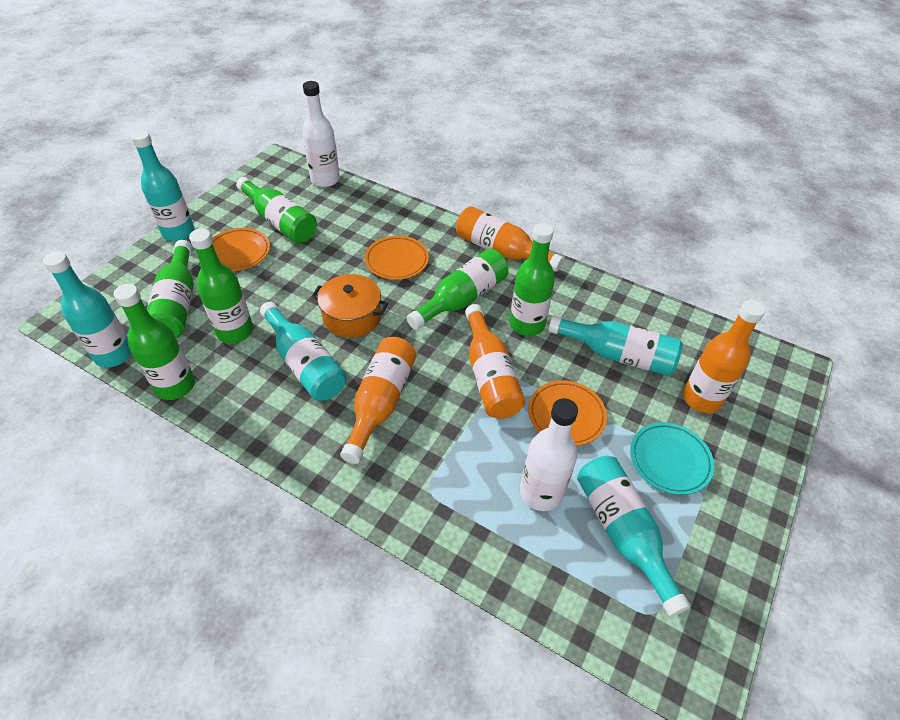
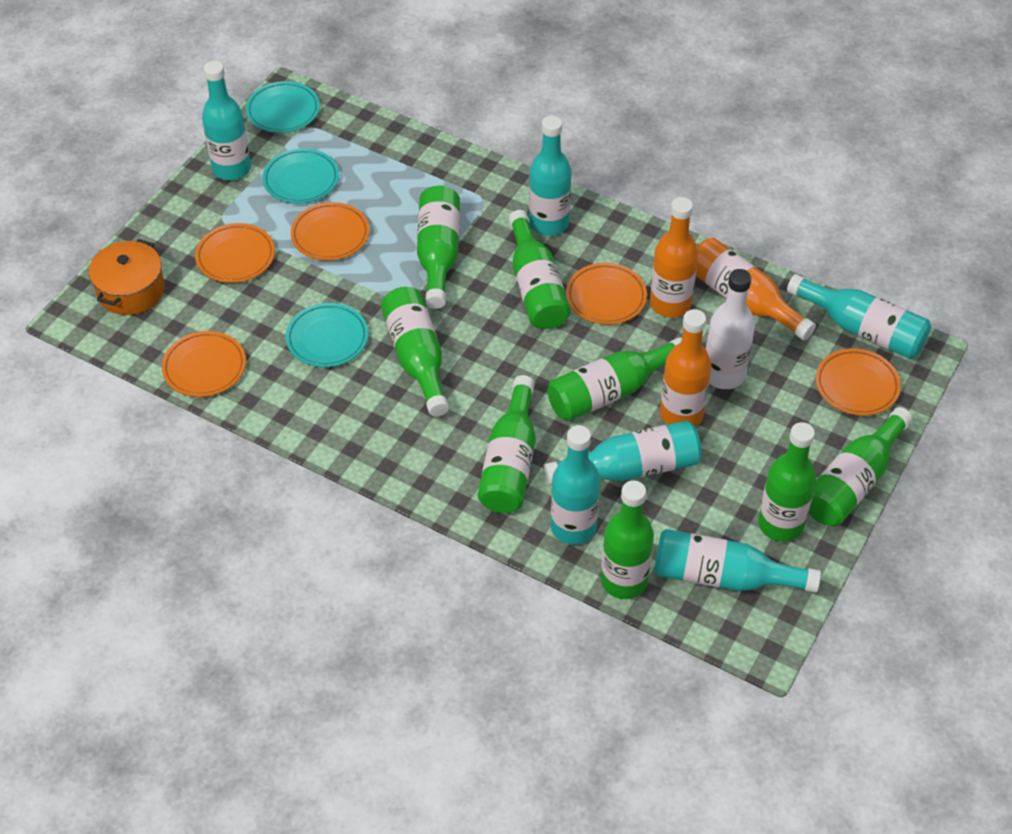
green bottle: 6 -> 8
orange bottle: 4 -> 3
orange plate: 3 -> 5
turquoise bottle: 5 -> 6
turquoise plate: 1 -> 3
white bottle: 2 -> 1

